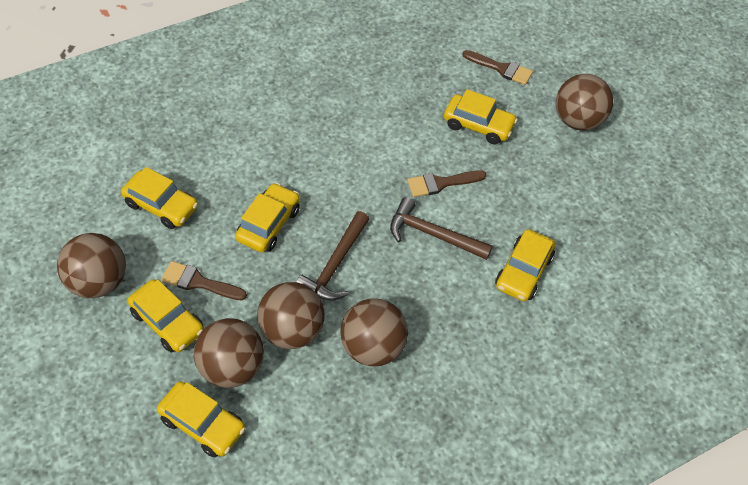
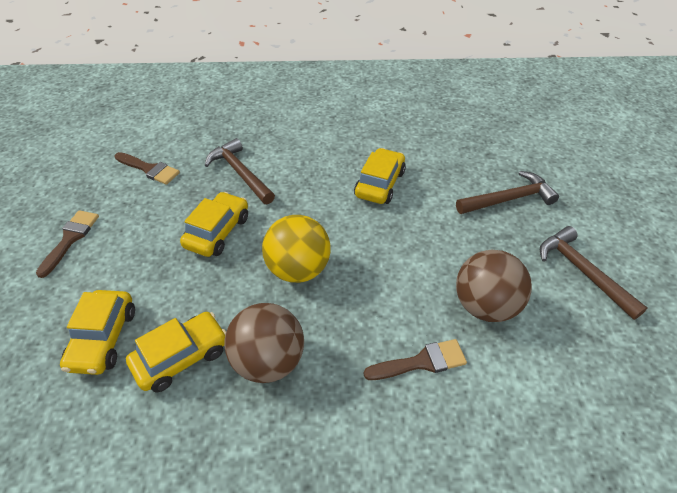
brown ball: 5 -> 2
brown hammer: 2 -> 3
yellow ball: 0 -> 1
yellow car: 6 -> 4

